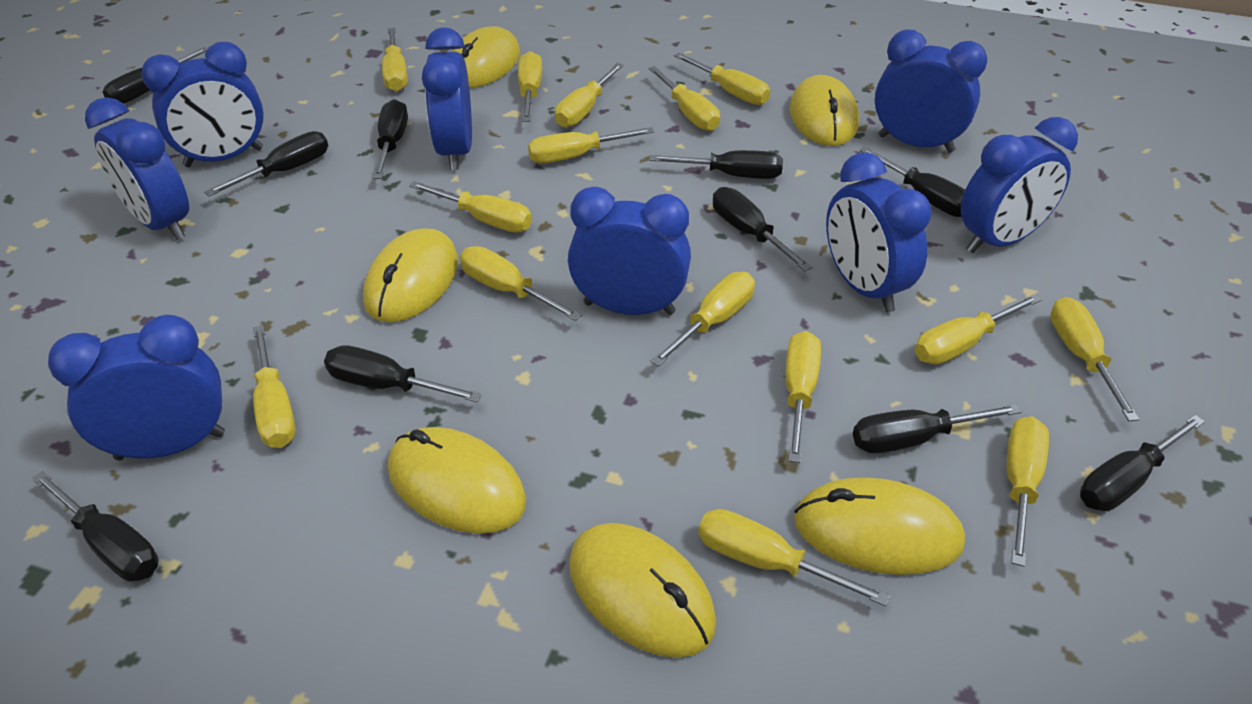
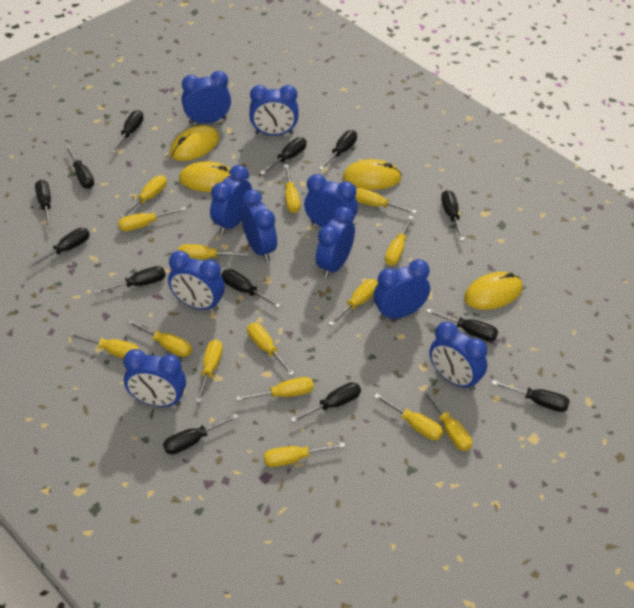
black screwdriver: 10 -> 13
blue clock: 8 -> 10
yellow mouse: 6 -> 4

